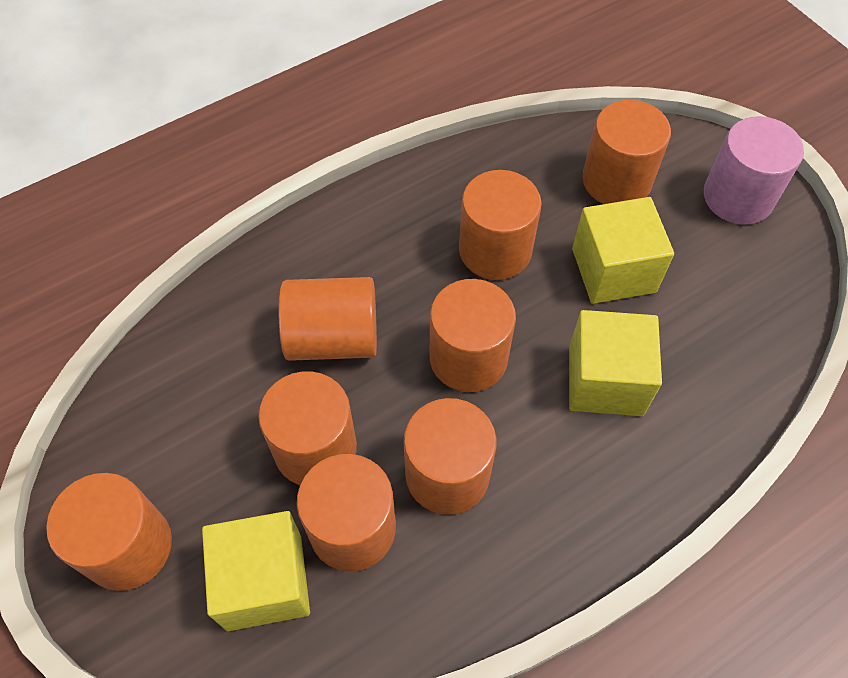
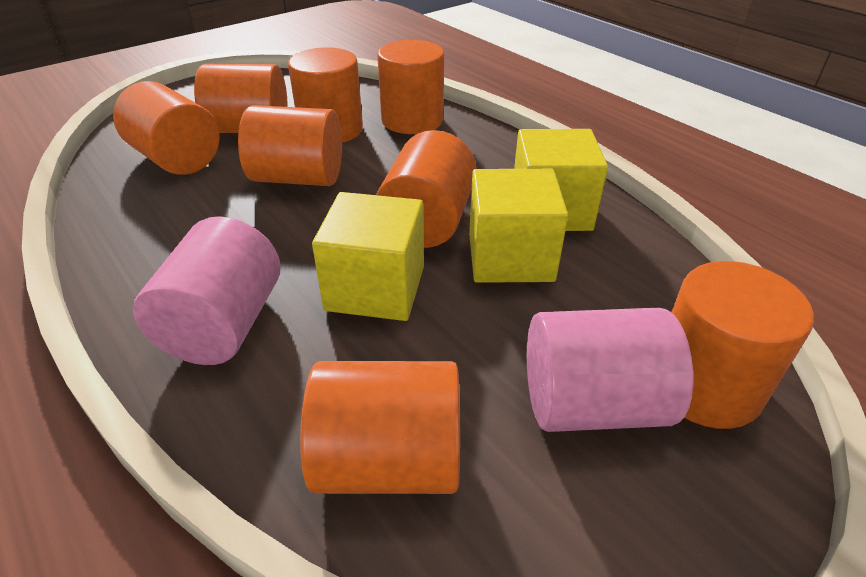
pink cylinder: 1 -> 2

